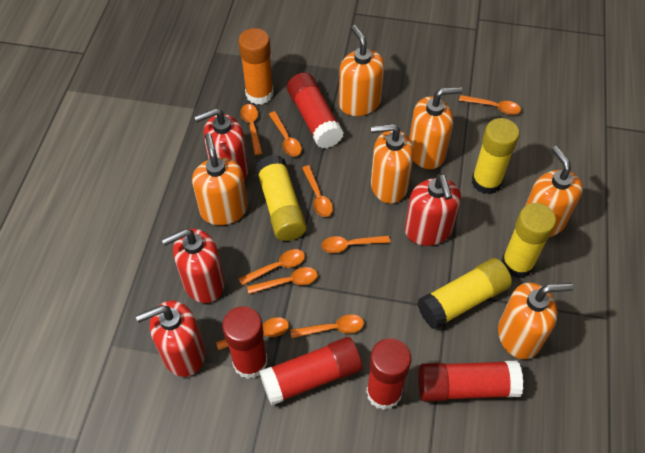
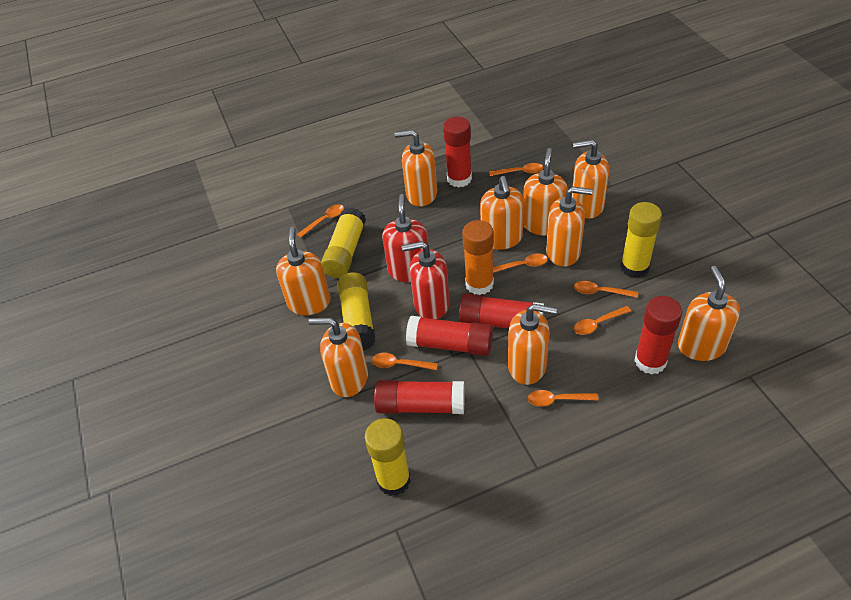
orange soap dispenser: 6 -> 9
orange spoon: 9 -> 7
red soap dispenser: 4 -> 2

